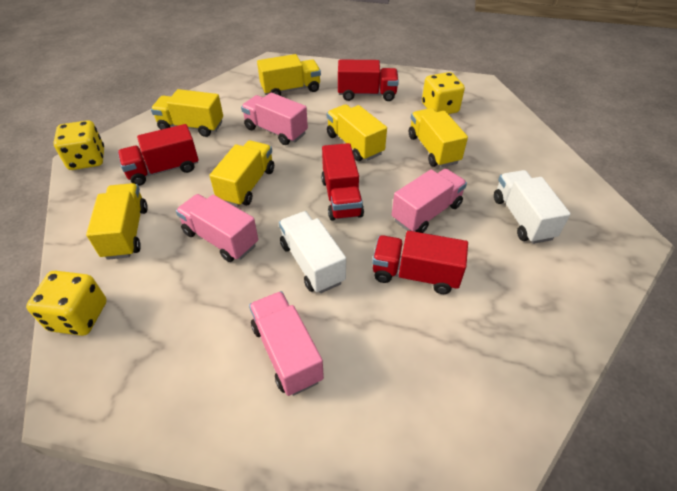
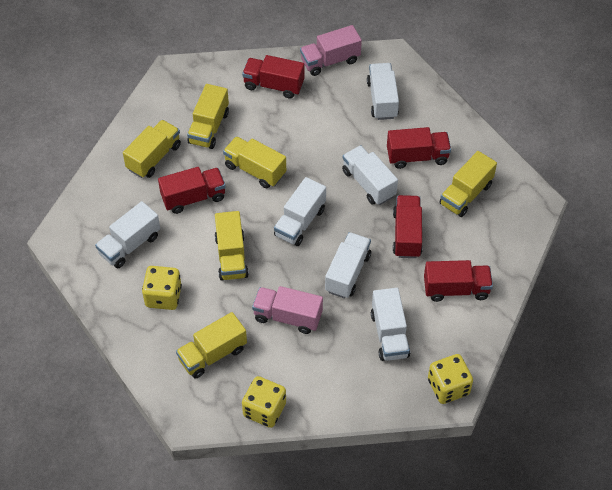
pink truck: 4 -> 2
red truck: 4 -> 5
white truck: 2 -> 6

